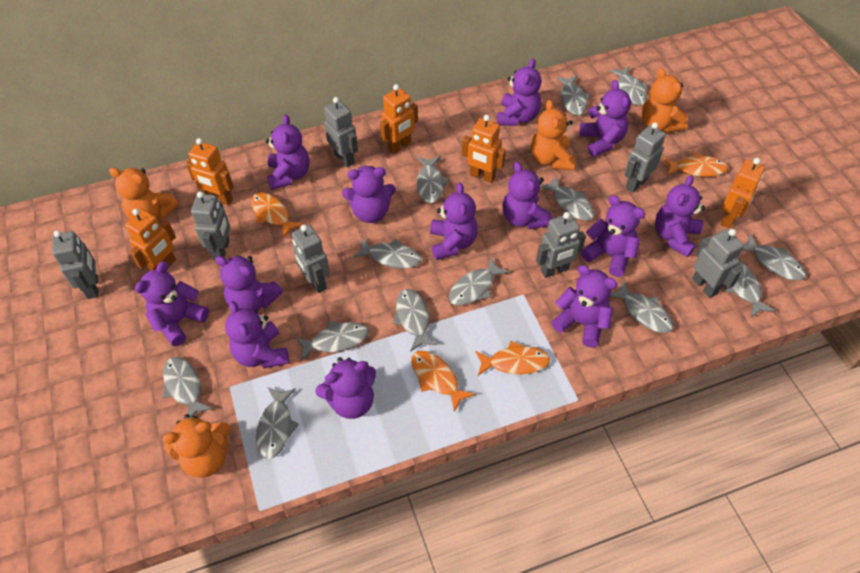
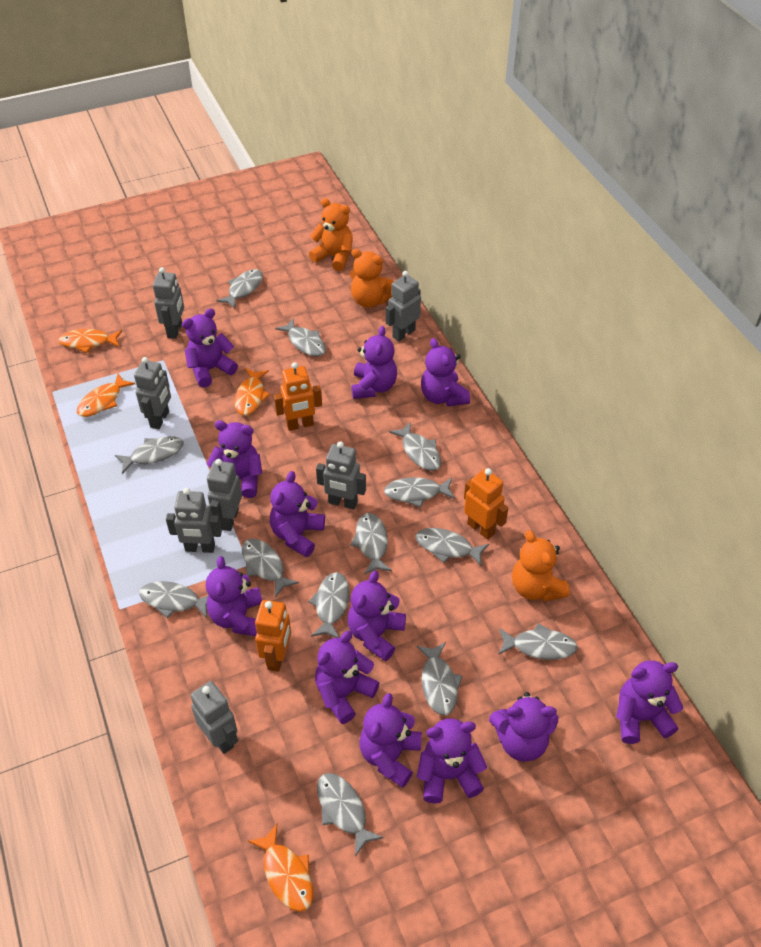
orange robot: 5 -> 3
orange teddy bear: 4 -> 3
purple teddy bear: 13 -> 12

